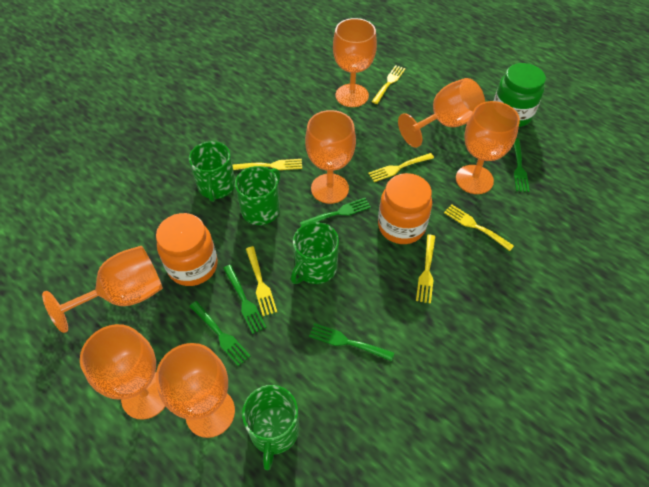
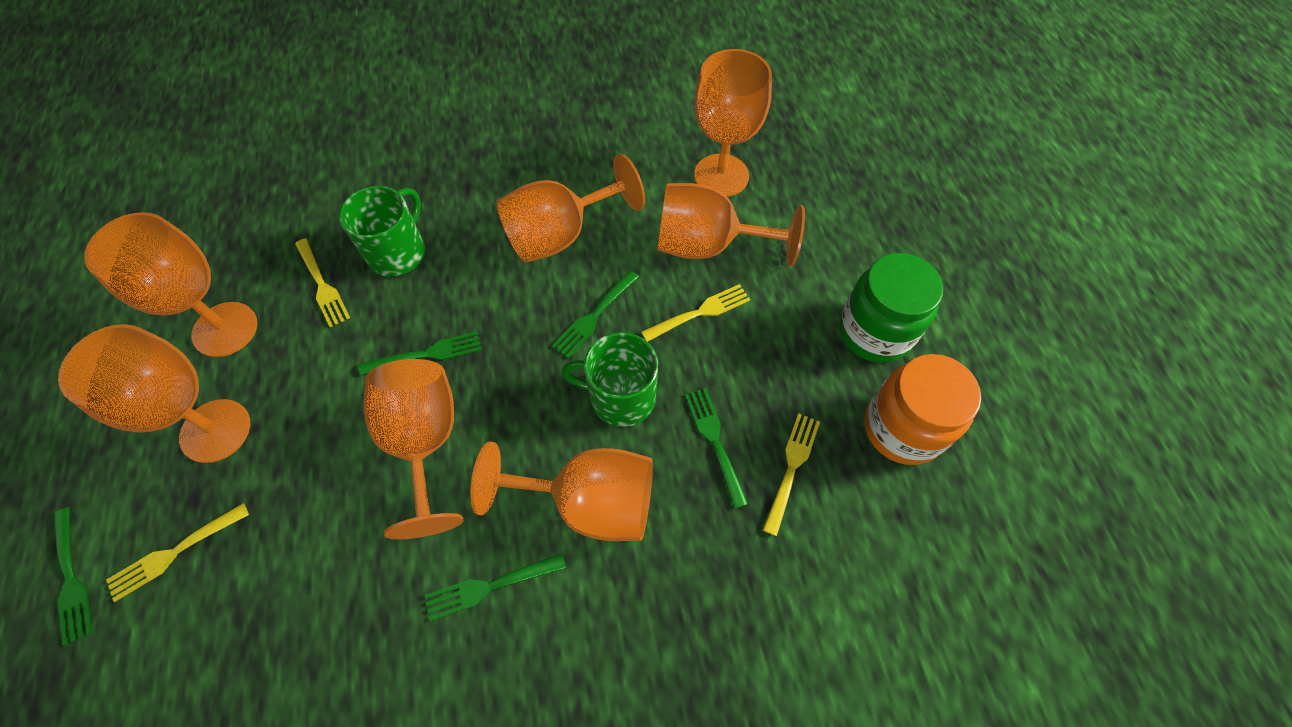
green mug: 4 -> 2
orange jar: 2 -> 1
yellow fork: 6 -> 4

